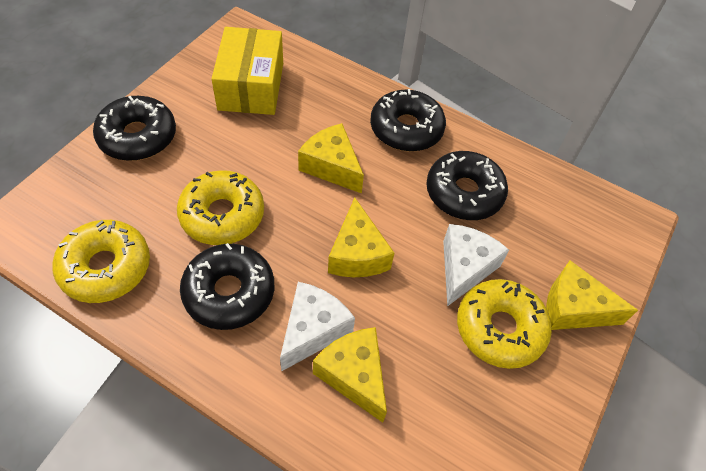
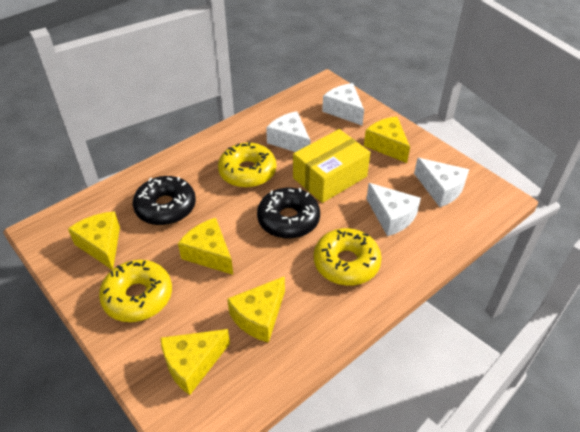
black donut: 4 -> 2
white cheese: 2 -> 4
yellow cheese: 4 -> 5

